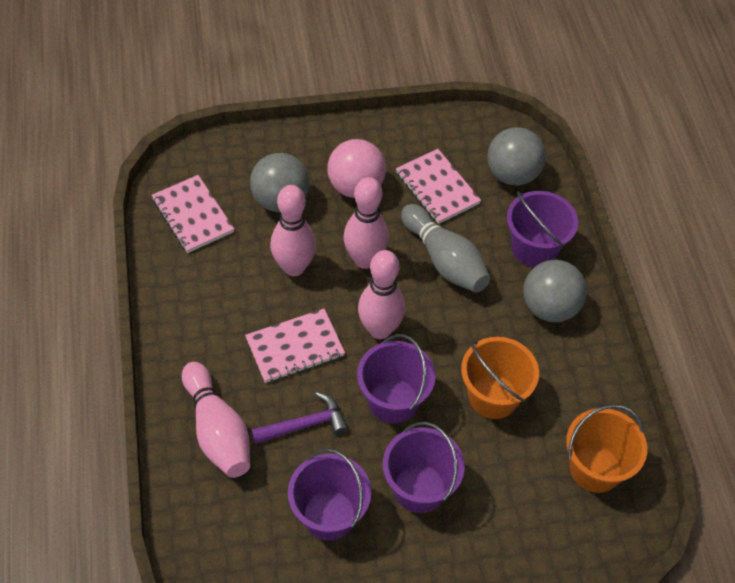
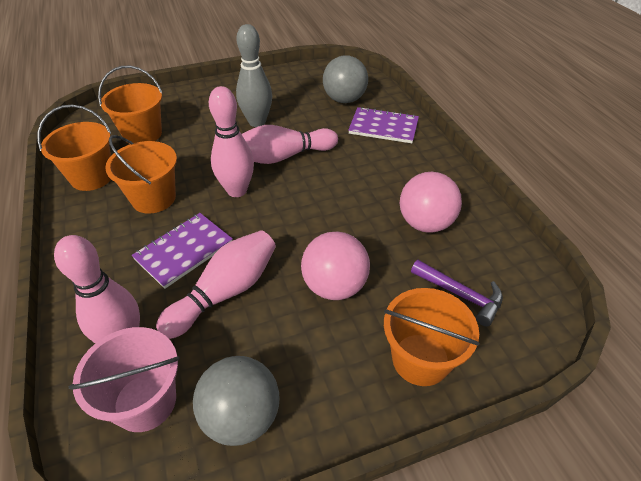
grey ball: 3 -> 2
orange bucket: 2 -> 4
pink ball: 1 -> 2
pink bucket: 0 -> 1
pink notebook: 3 -> 0
purple bucket: 4 -> 0
purple notebook: 0 -> 2

